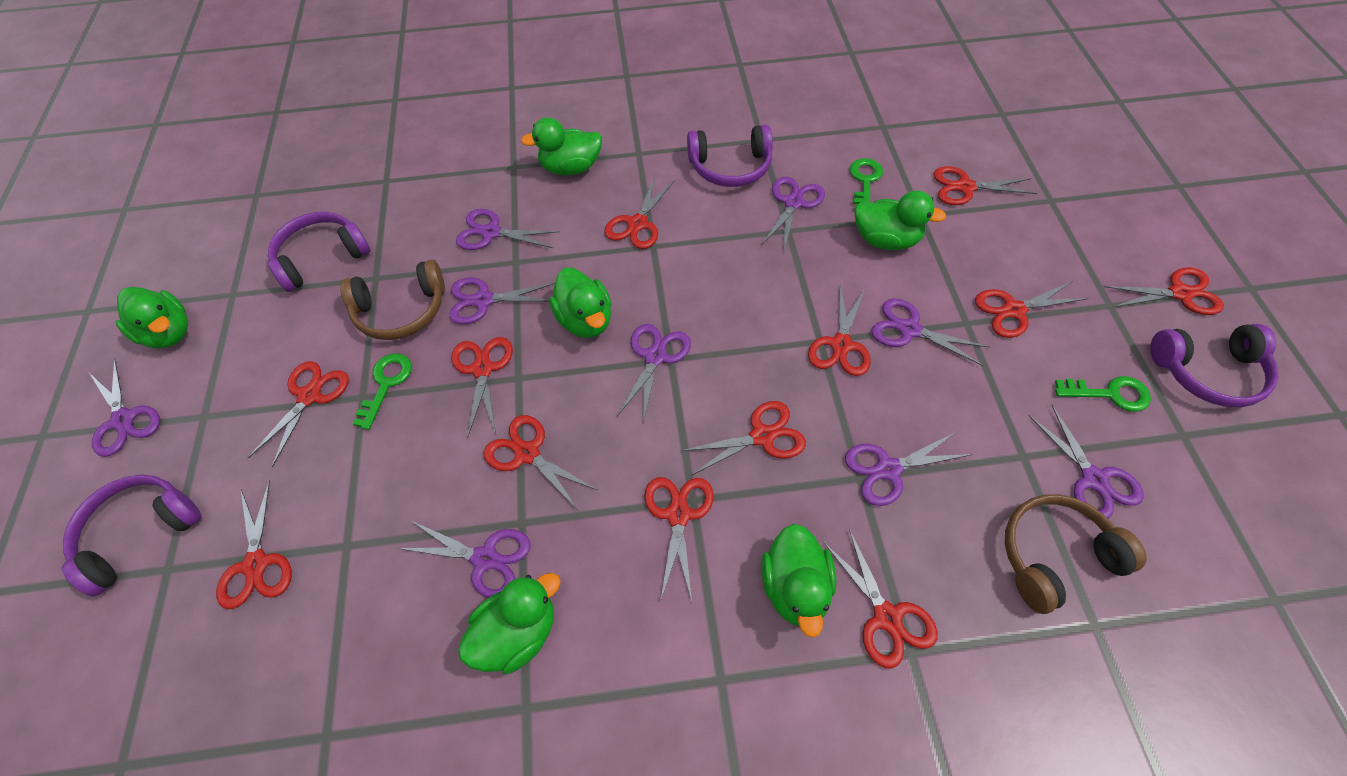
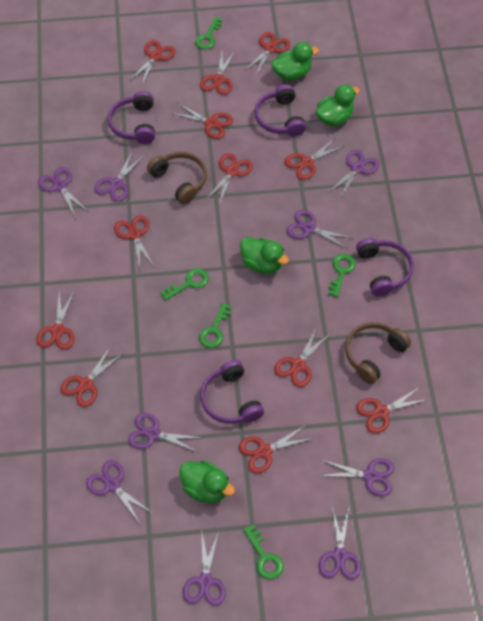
green duck: 6 -> 4
green key: 3 -> 5

